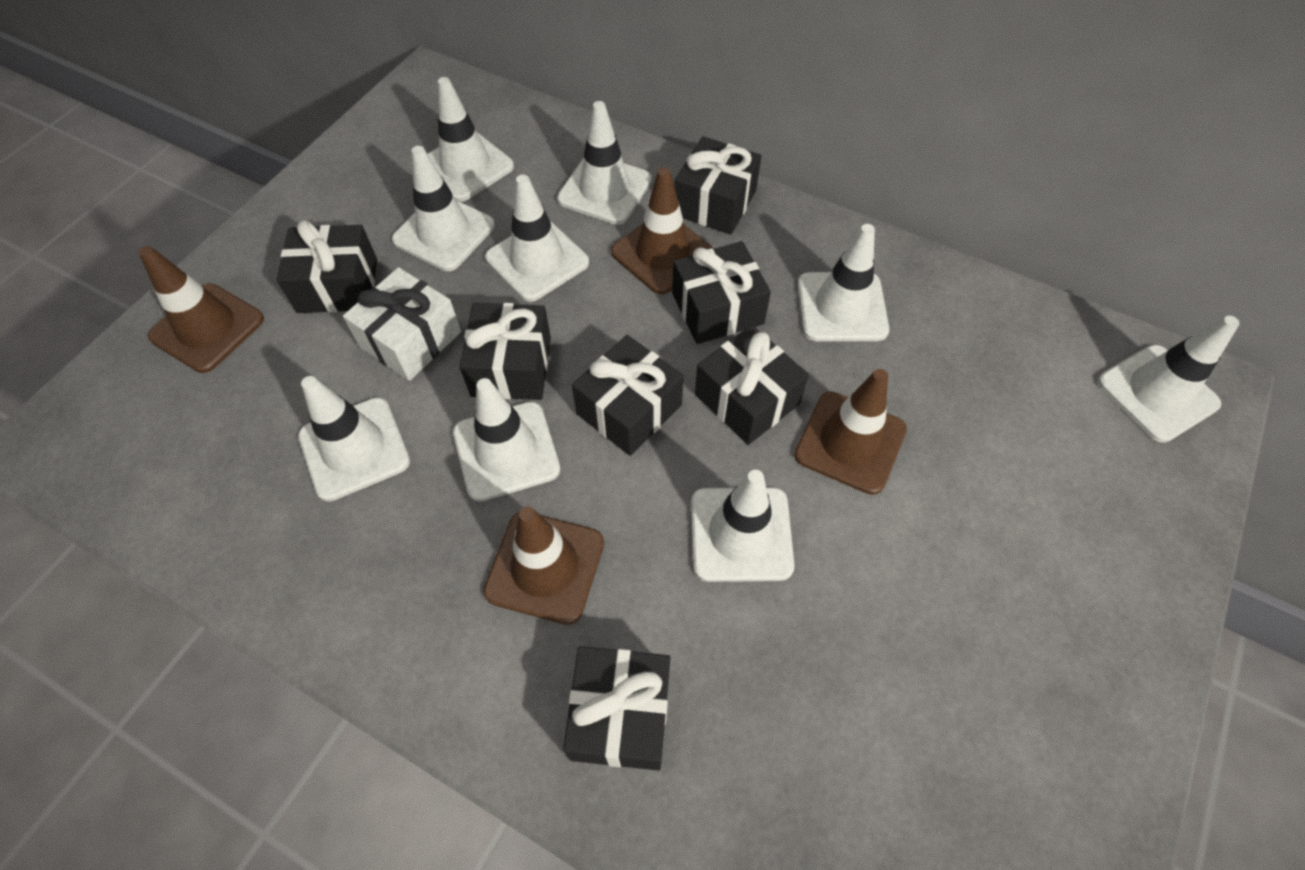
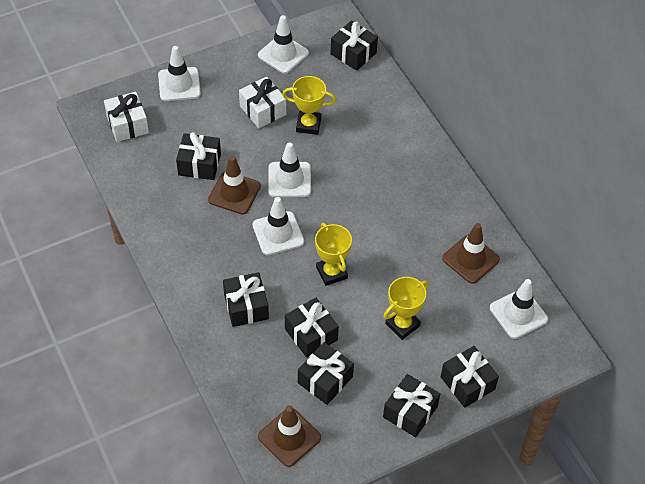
brown traffic cone: 4 -> 3
white gift: 1 -> 2
white traffic cone: 9 -> 5
yellow trophy: 0 -> 3

